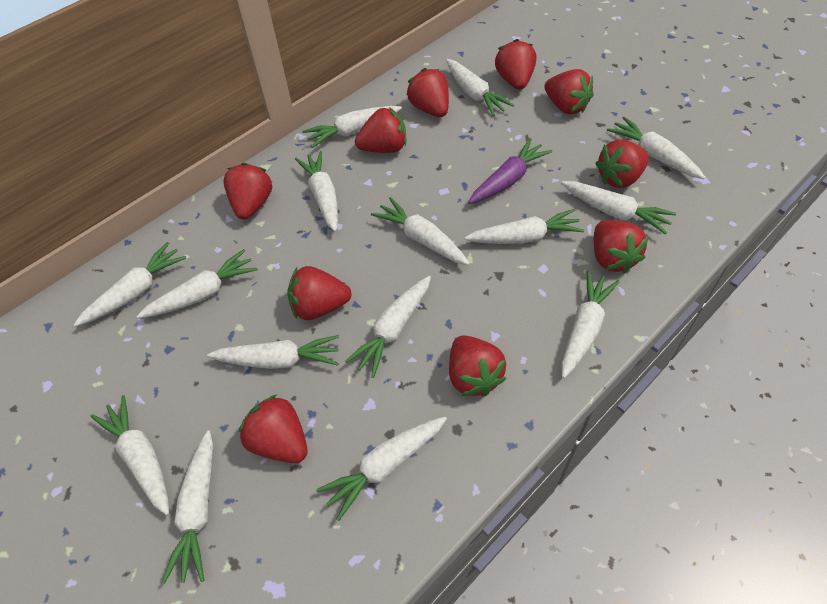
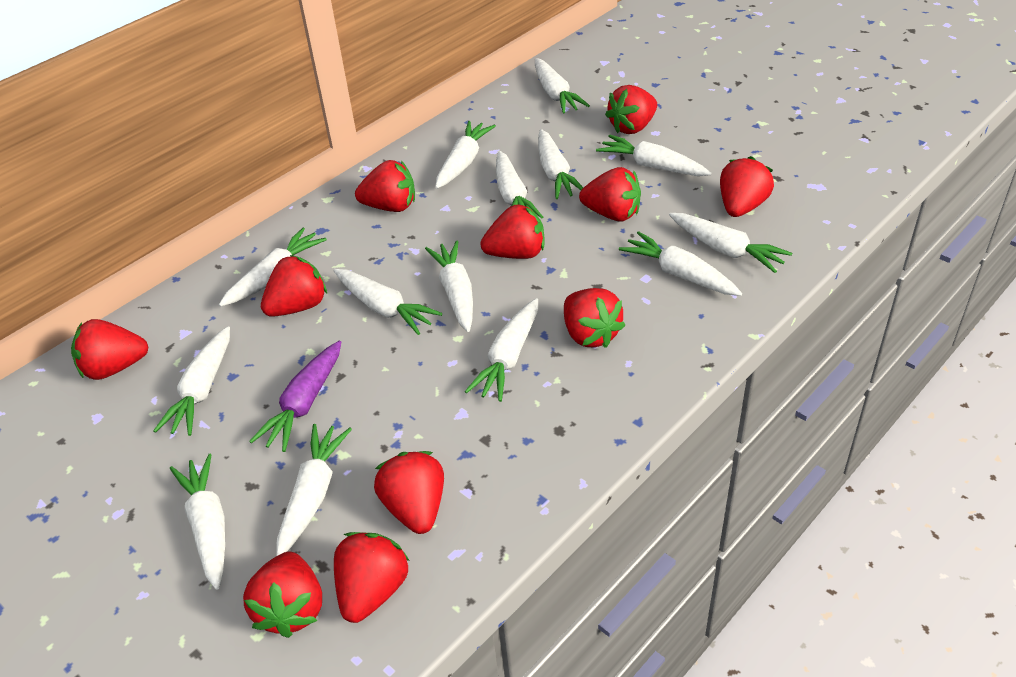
red strawberry: 10 -> 11
white carrot: 15 -> 14

